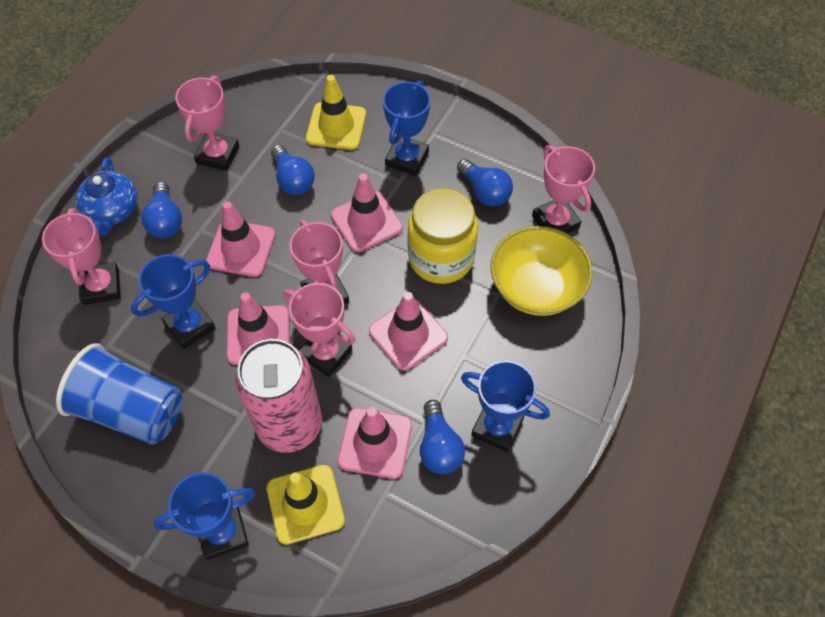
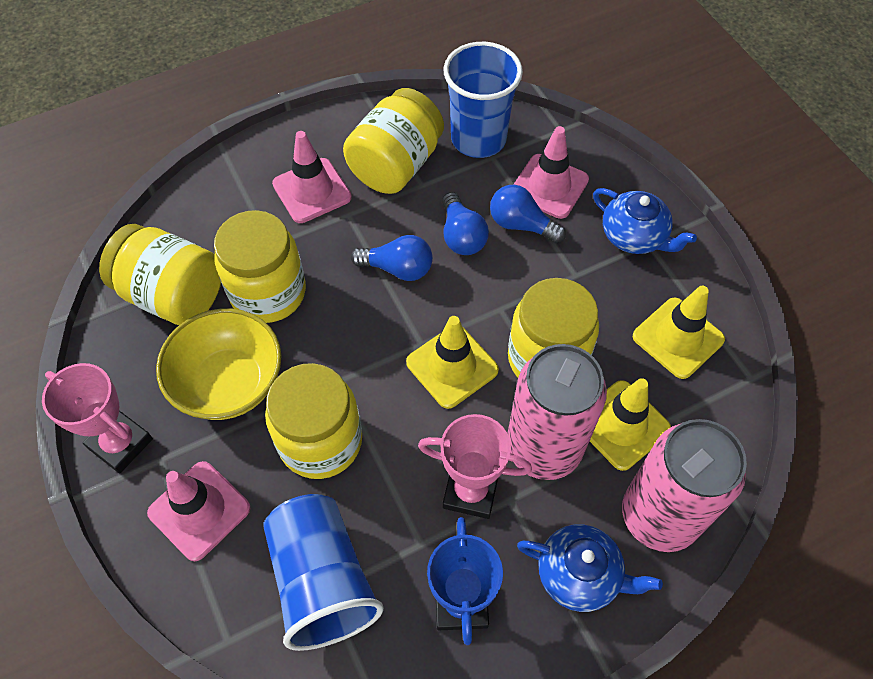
blue cup: 1 -> 2
blue light bulb: 4 -> 3
blue teapot: 1 -> 2
blue trophy: 4 -> 1
pink can: 1 -> 2
pink traffic cone: 5 -> 3
pink trophy: 5 -> 2
yellow jar: 1 -> 5
yellow traffic cone: 2 -> 3

